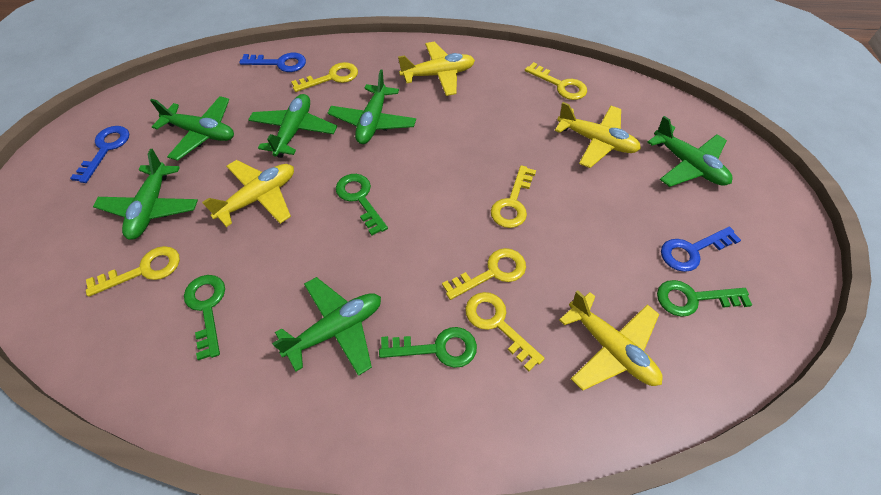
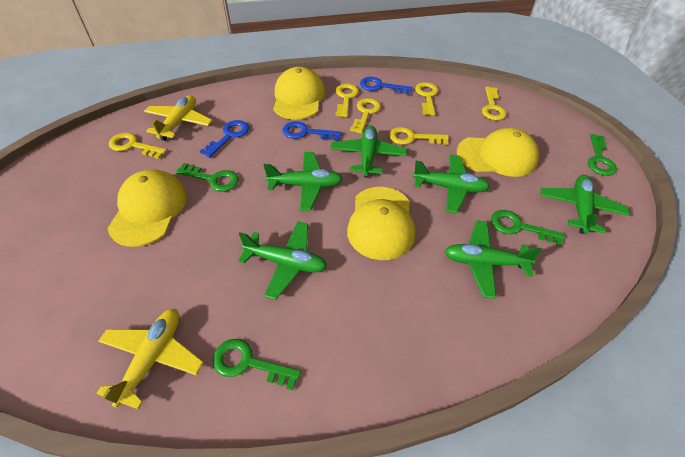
yellow cap: 0 -> 4
yellow plane: 4 -> 2

